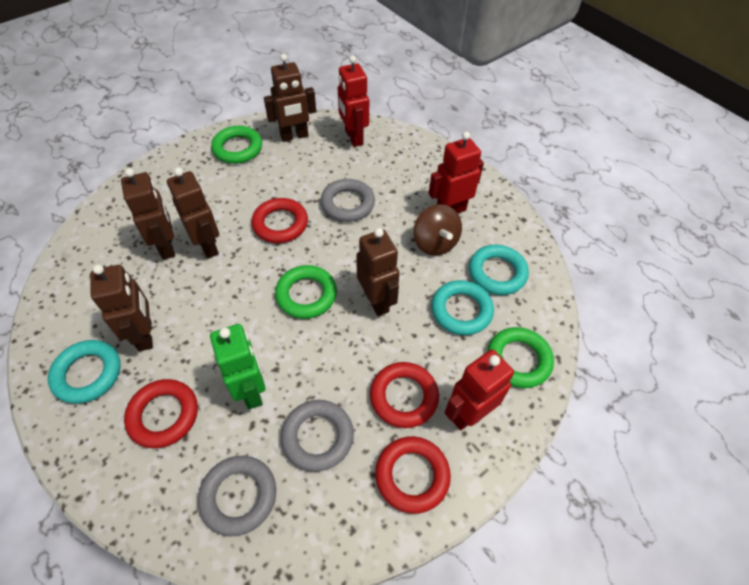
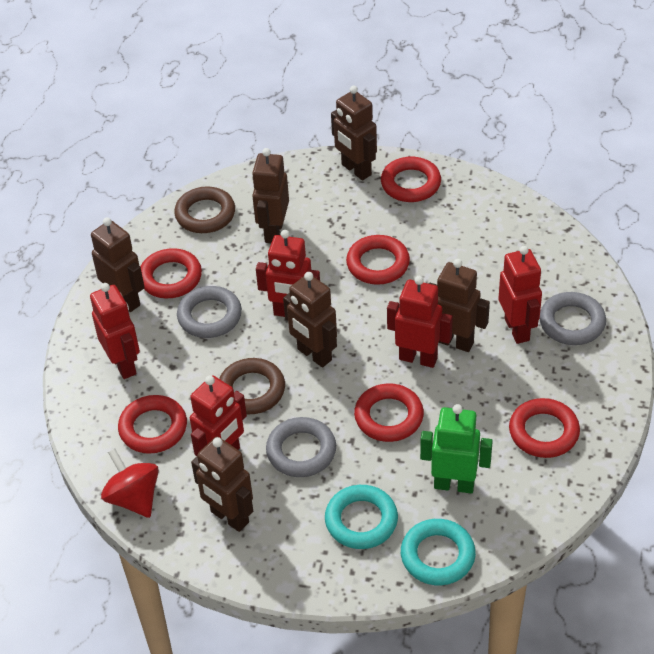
brown ring: 0 -> 2
brown robot: 5 -> 6
brown spinning top: 1 -> 0
green ring: 3 -> 0
red ring: 4 -> 6
red robot: 3 -> 5
red spinning top: 0 -> 1
turquoise ring: 3 -> 2

